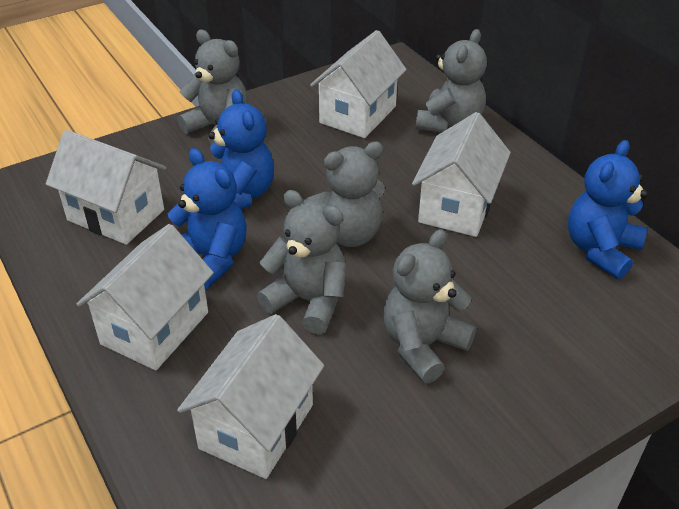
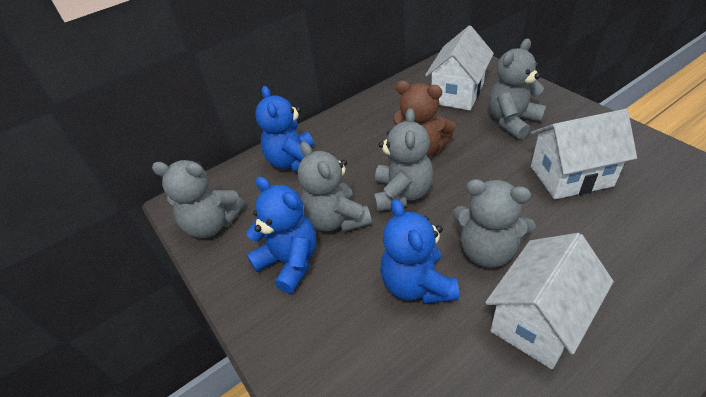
brown teddy bear: 0 -> 1
white house: 5 -> 3

